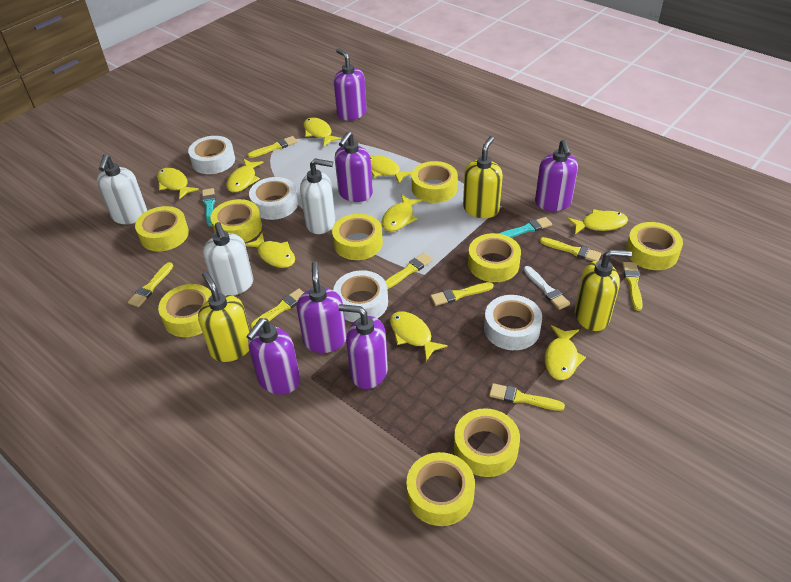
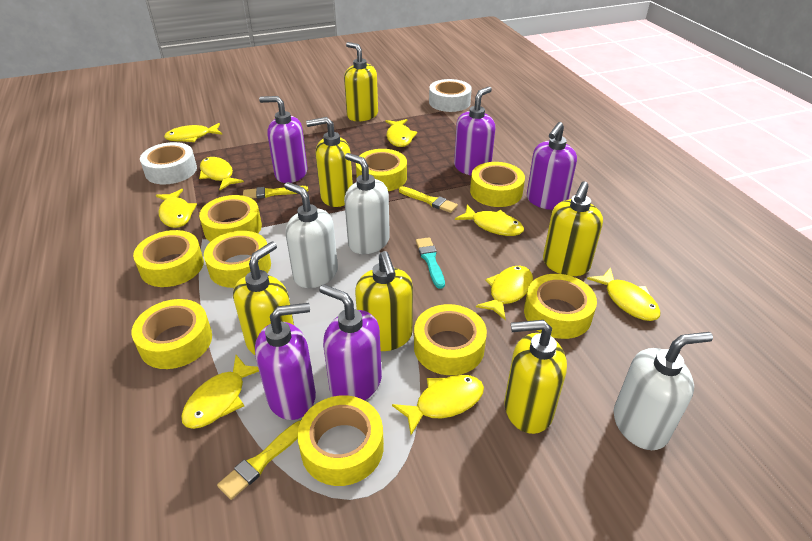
purple soap dispenser: 6 -> 5
turquoise brush: 2 -> 1
white brush: 1 -> 0
white tape: 4 -> 2
yellow brush: 8 -> 3
yellow soap dispenser: 3 -> 6

